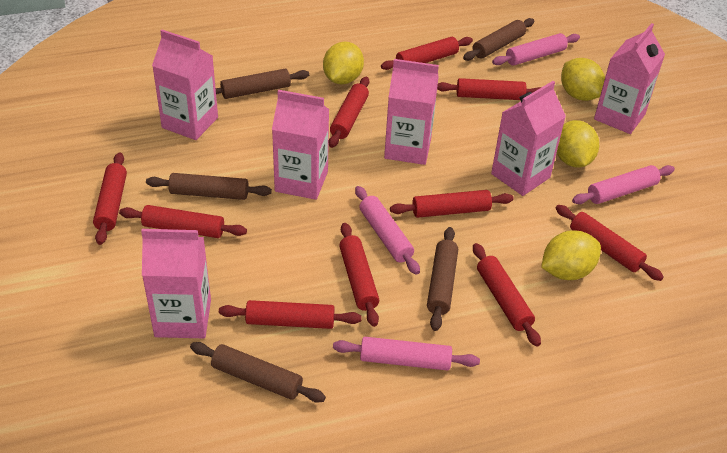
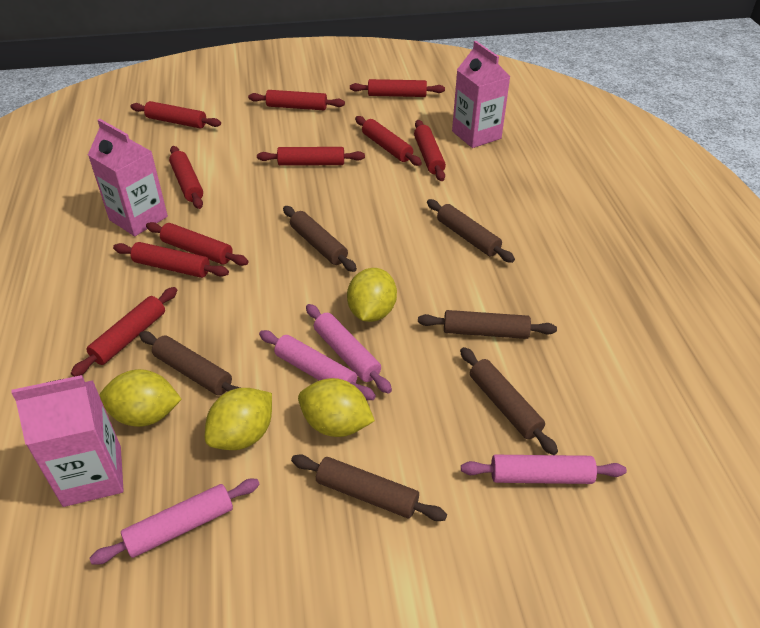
brown rolling pin: 5 -> 6
pink carton: 6 -> 3

